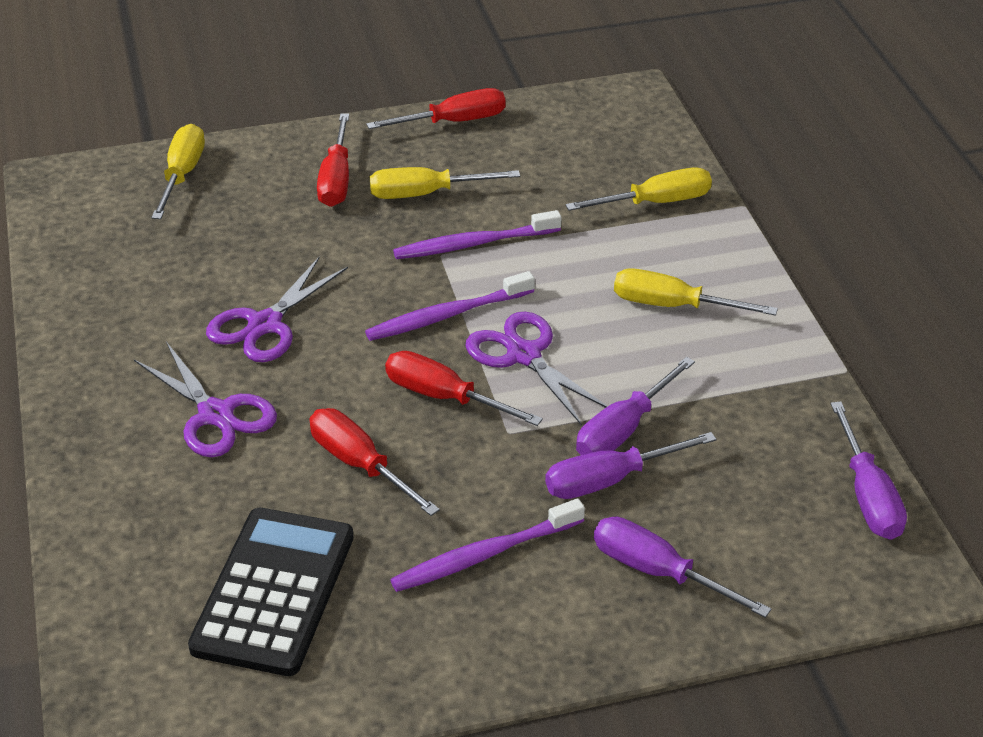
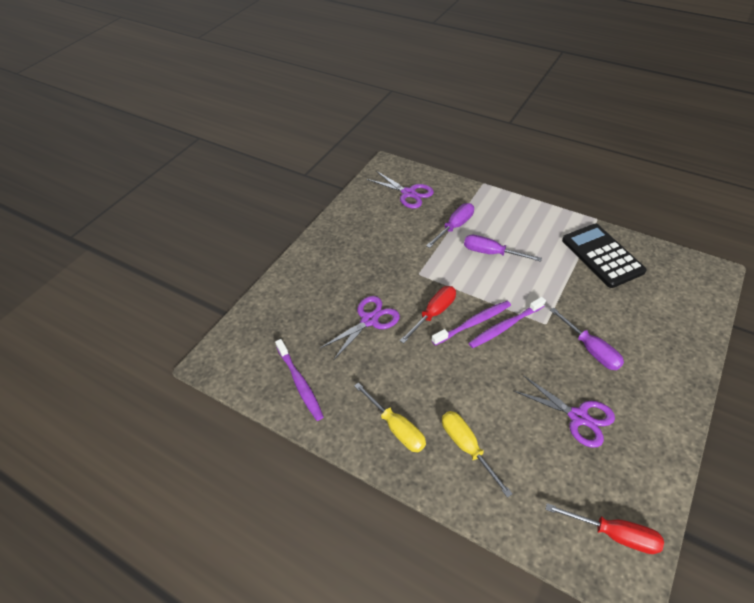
purple screwdriver: 4 -> 3
red screwdriver: 4 -> 2
yellow screwdriver: 4 -> 2

